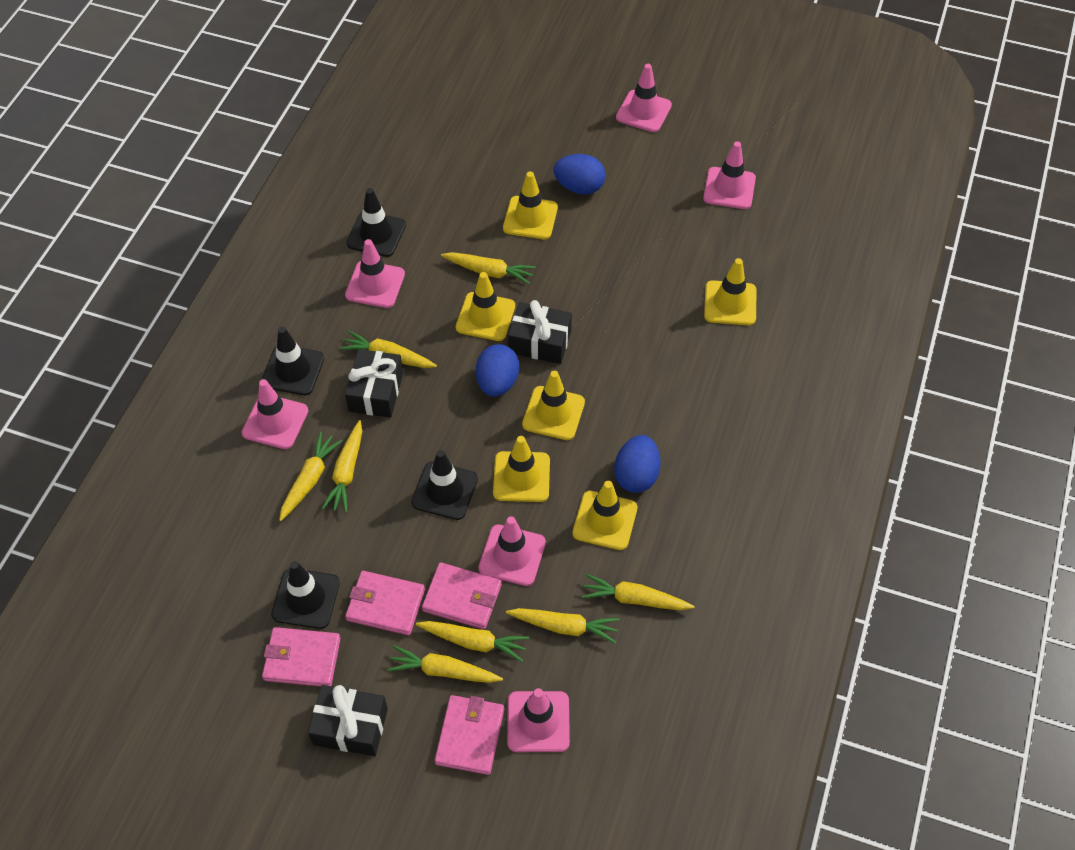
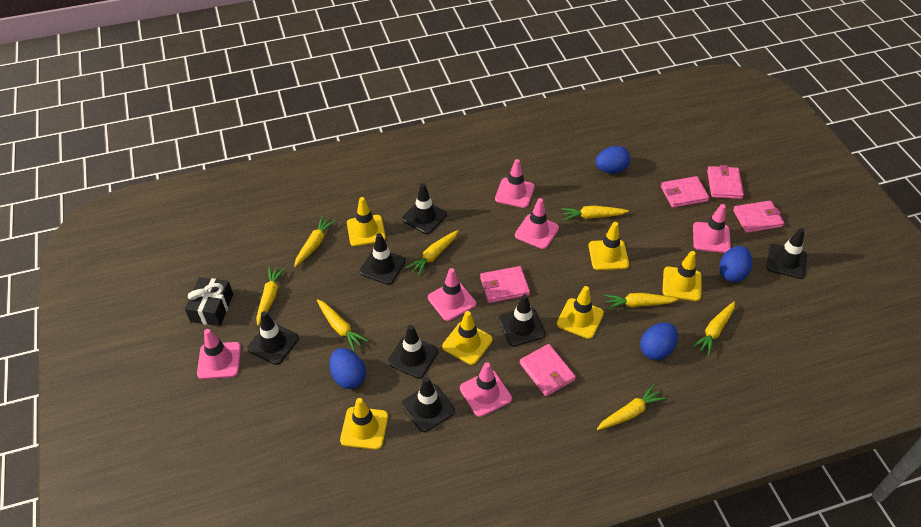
black gift: 3 -> 1
black traffic cone: 4 -> 7
blue egg: 3 -> 4
pink wallet: 4 -> 5

